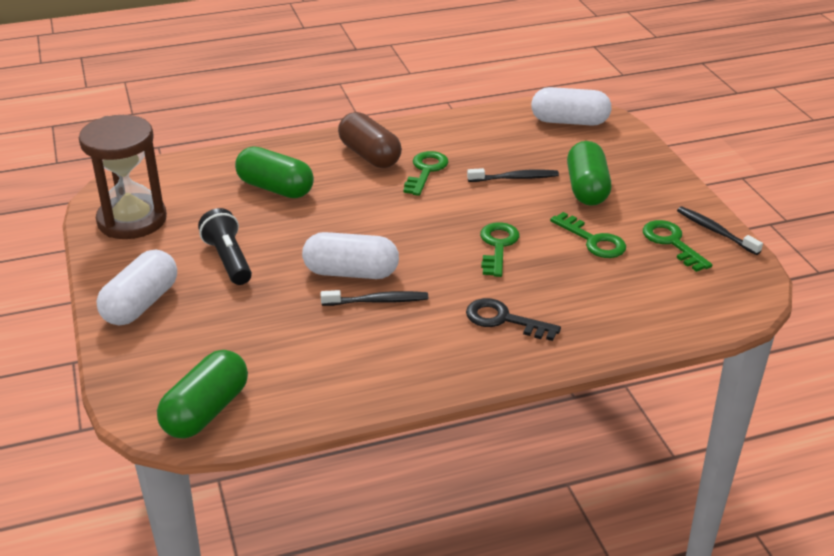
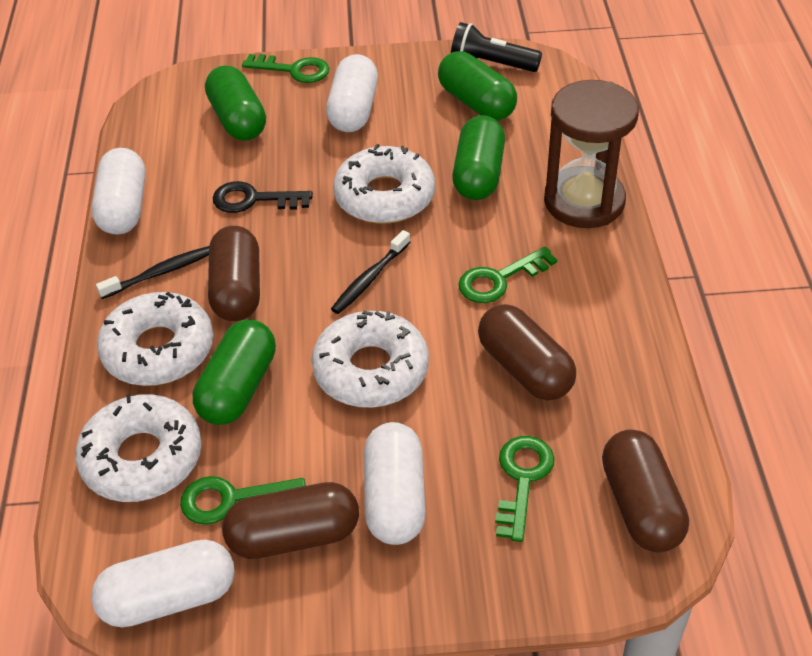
black toothbrush: 3 -> 2
brown capsule: 1 -> 4
green capsule: 3 -> 4
white capsule: 3 -> 4
white donut: 0 -> 4

